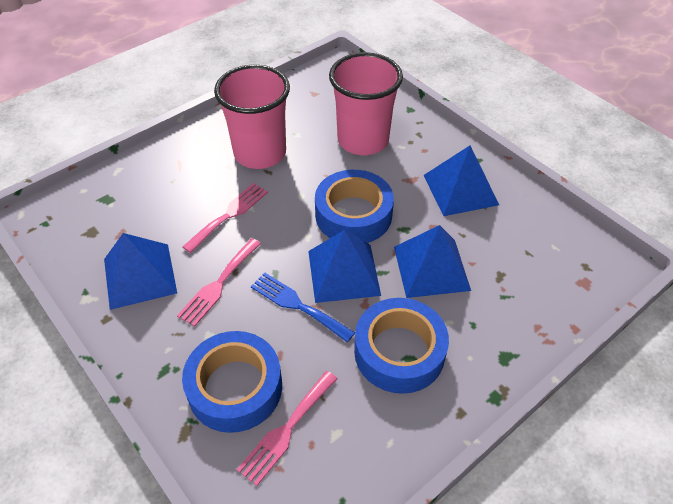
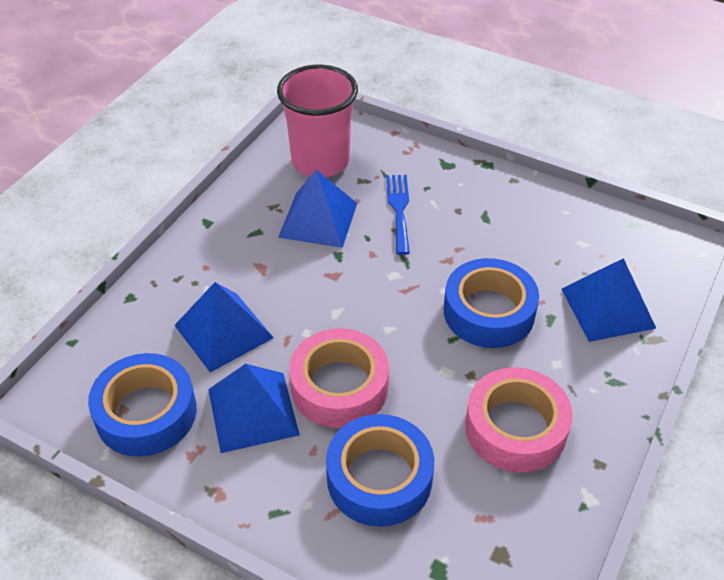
pink cup: 2 -> 1
pink fork: 3 -> 0
pink tape: 0 -> 2

